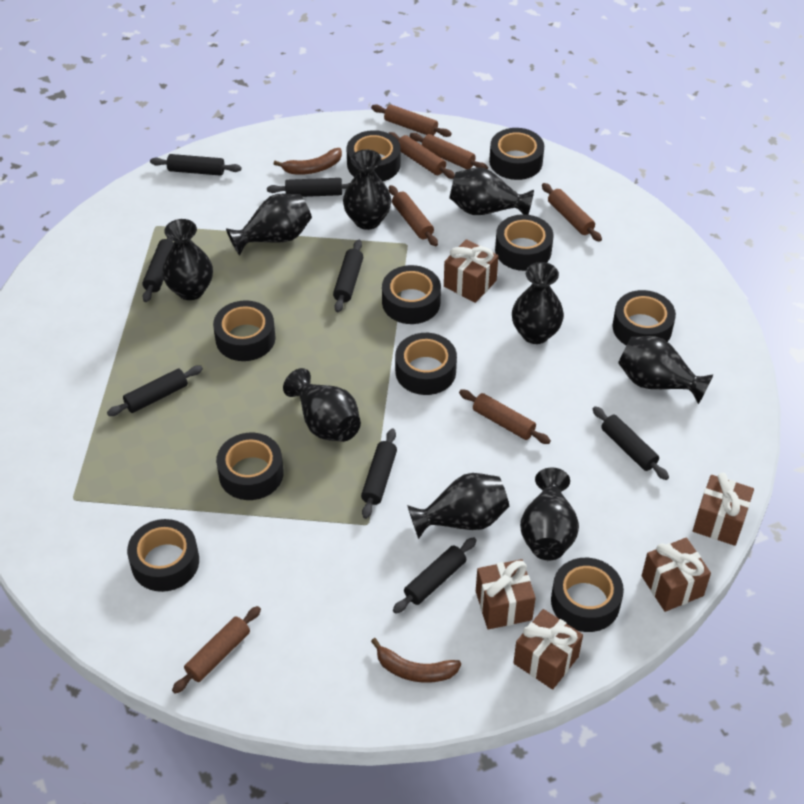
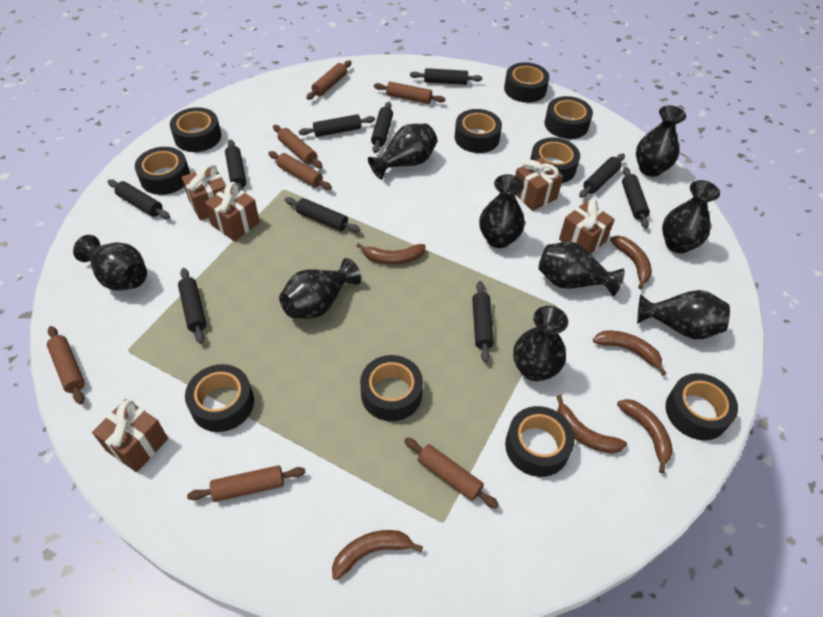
black rolling pin: 8 -> 10
brown banana: 2 -> 6

